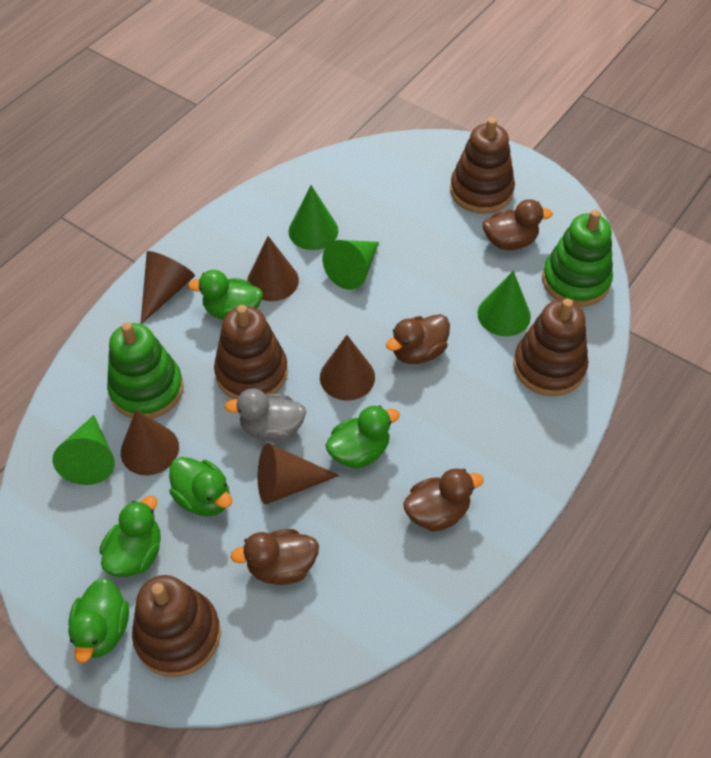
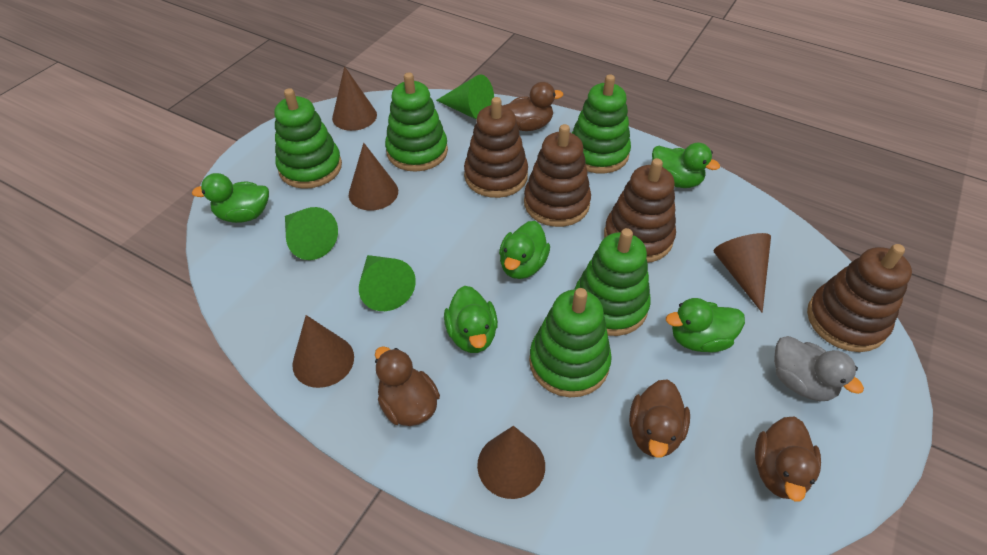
green cone: 4 -> 3
green stacking toy: 2 -> 5

